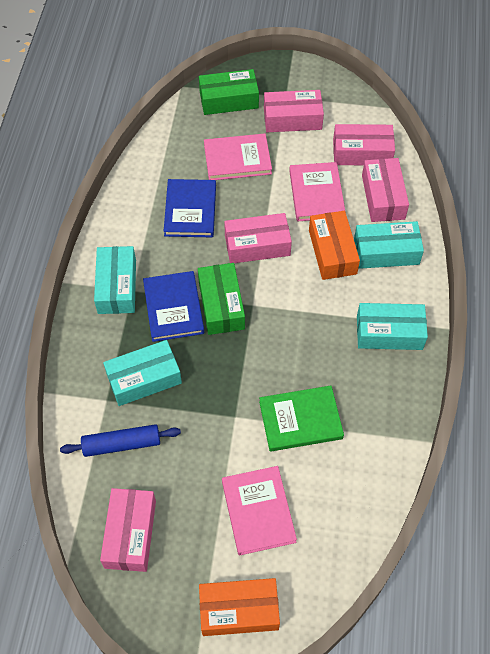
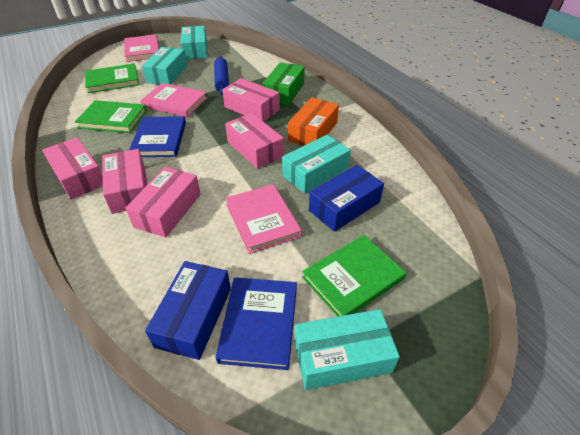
blue box: 0 -> 2
green book: 1 -> 3
green box: 2 -> 1
orange box: 2 -> 1

